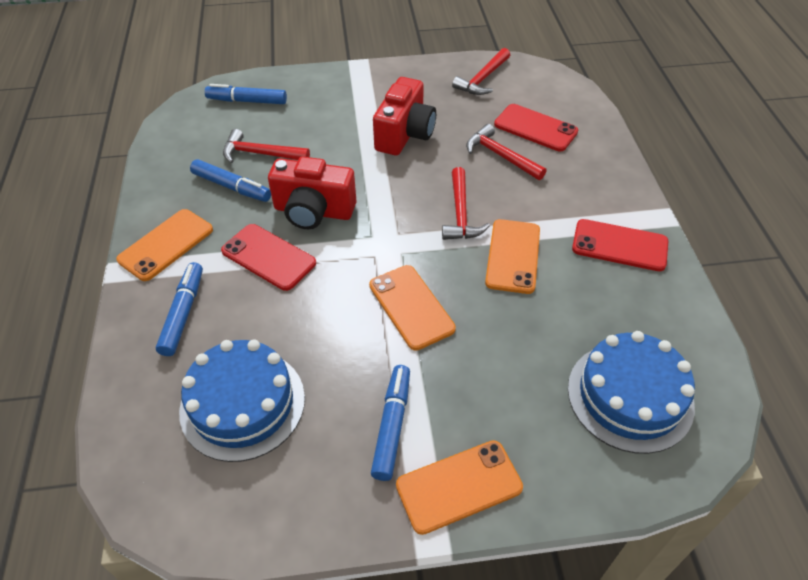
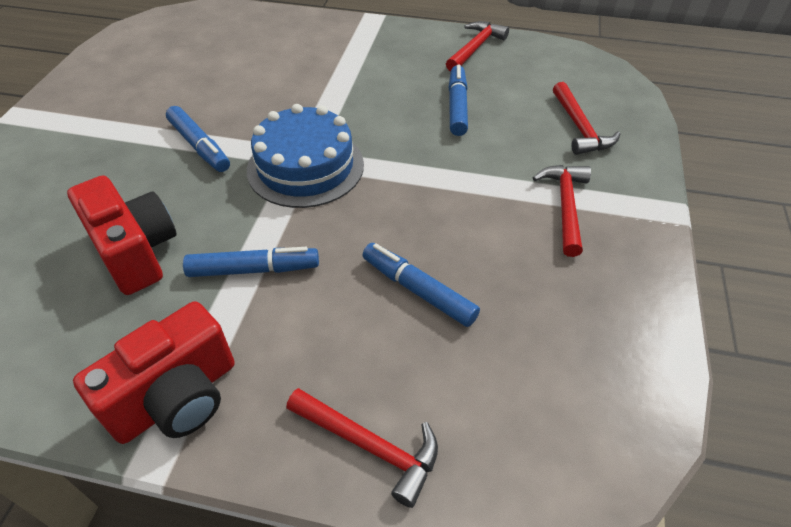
blue cake: 2 -> 1
orange phone: 4 -> 0
red phone: 3 -> 0

